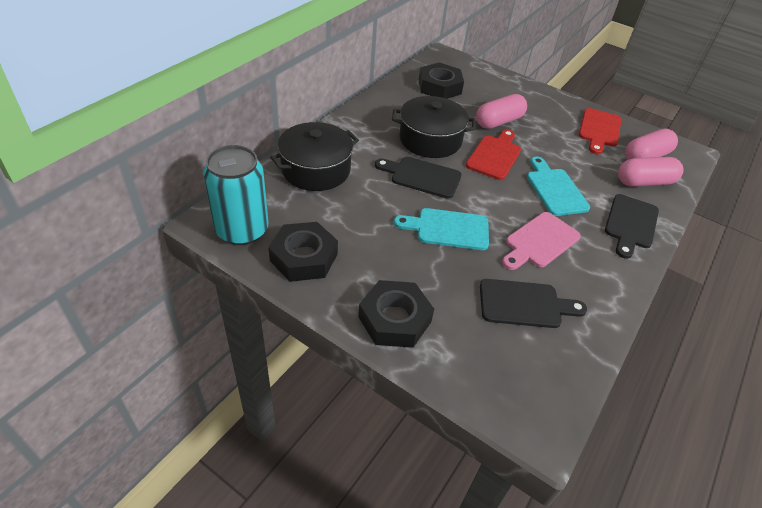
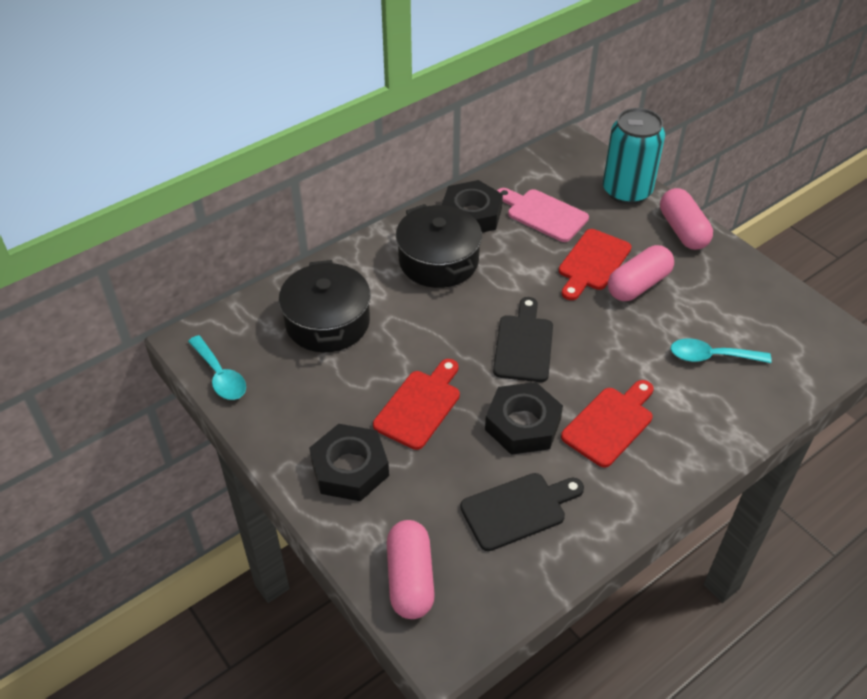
black cutting board: 3 -> 2
red cutting board: 2 -> 3
turquoise cutting board: 2 -> 0
turquoise spoon: 0 -> 2

